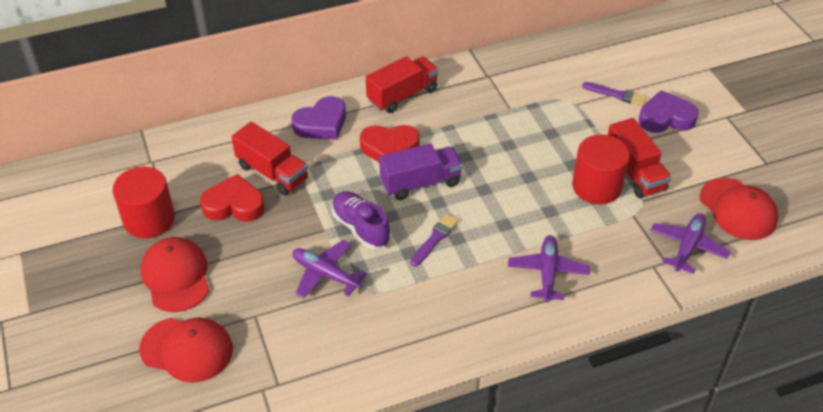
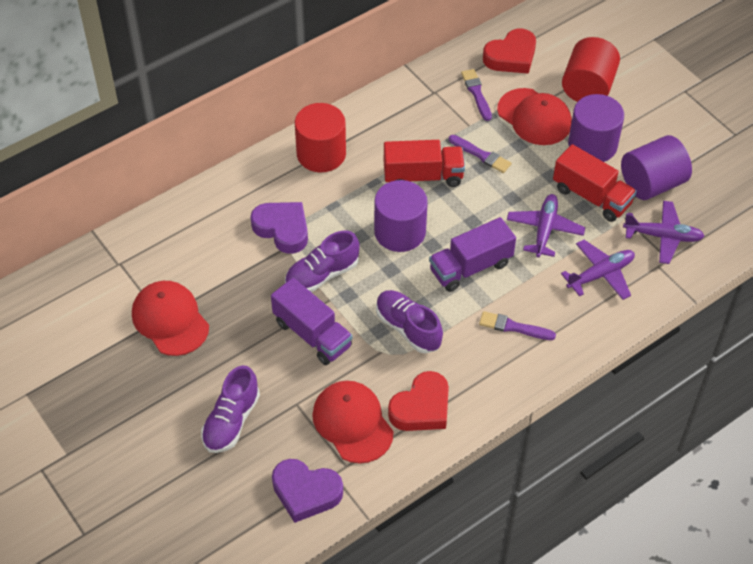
purple brush: 2 -> 3
purple cylinder: 0 -> 3
purple shoe: 1 -> 3
purple truck: 1 -> 2
red truck: 3 -> 2

